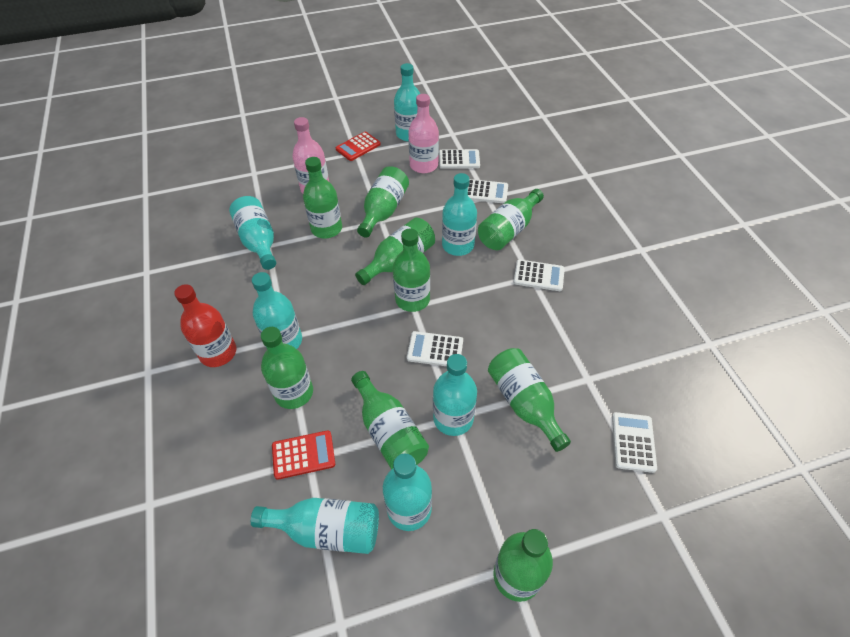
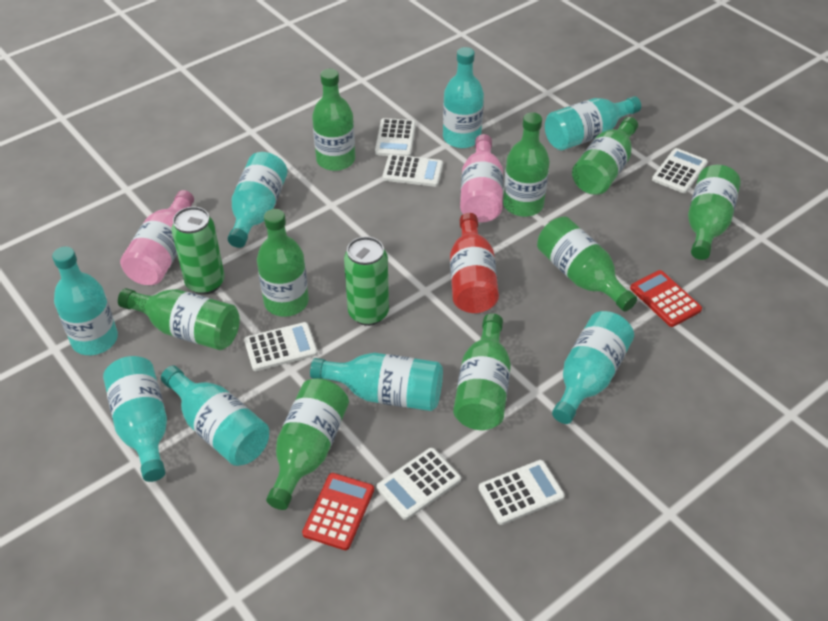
green can: 0 -> 2
turquoise bottle: 7 -> 8
white calculator: 5 -> 6

